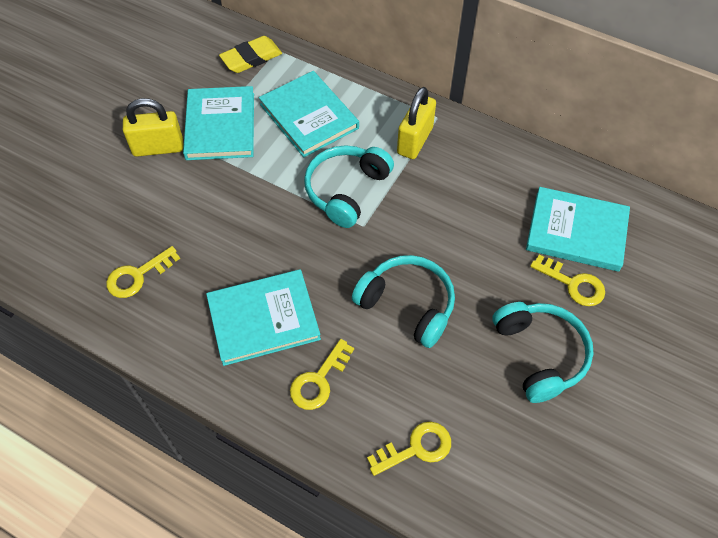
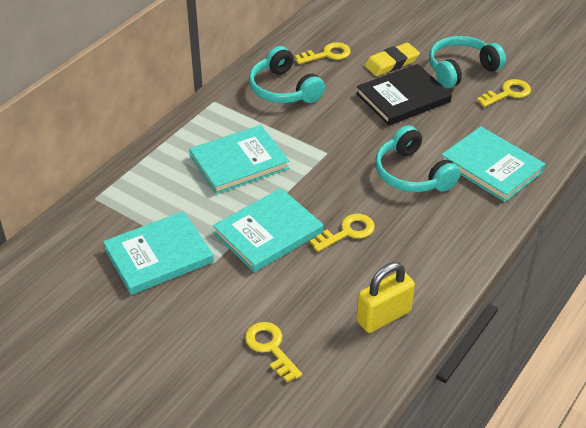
black book: 0 -> 1
yellow padlock: 2 -> 1

